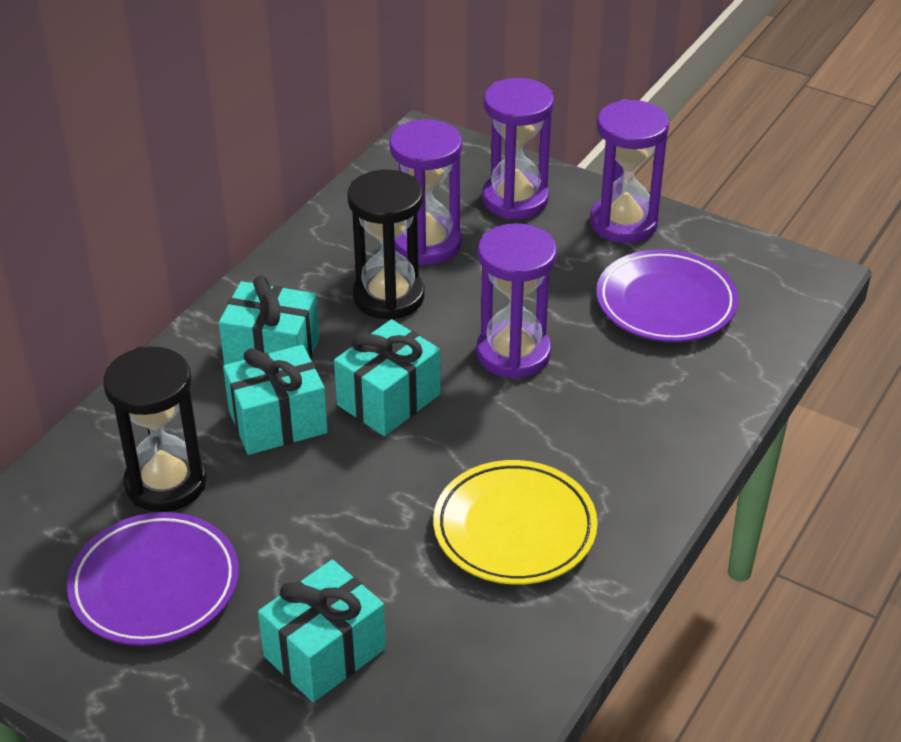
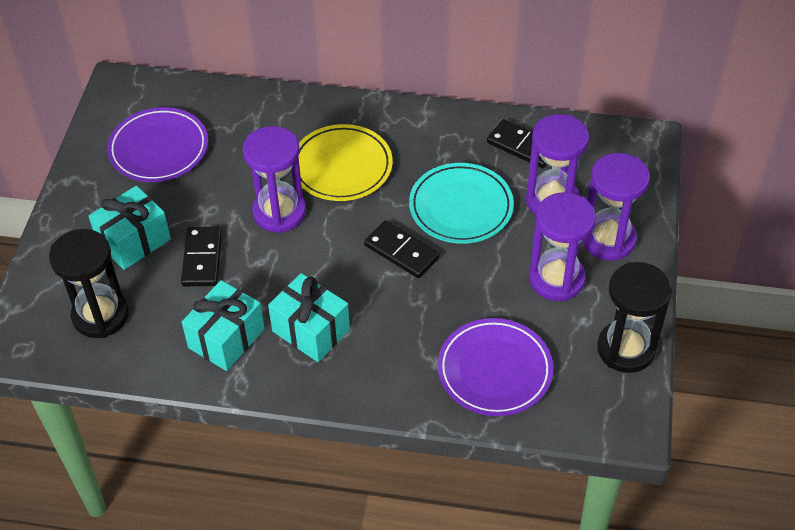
black domino: 0 -> 3
turquoise gift: 4 -> 3
turquoise plate: 0 -> 1

